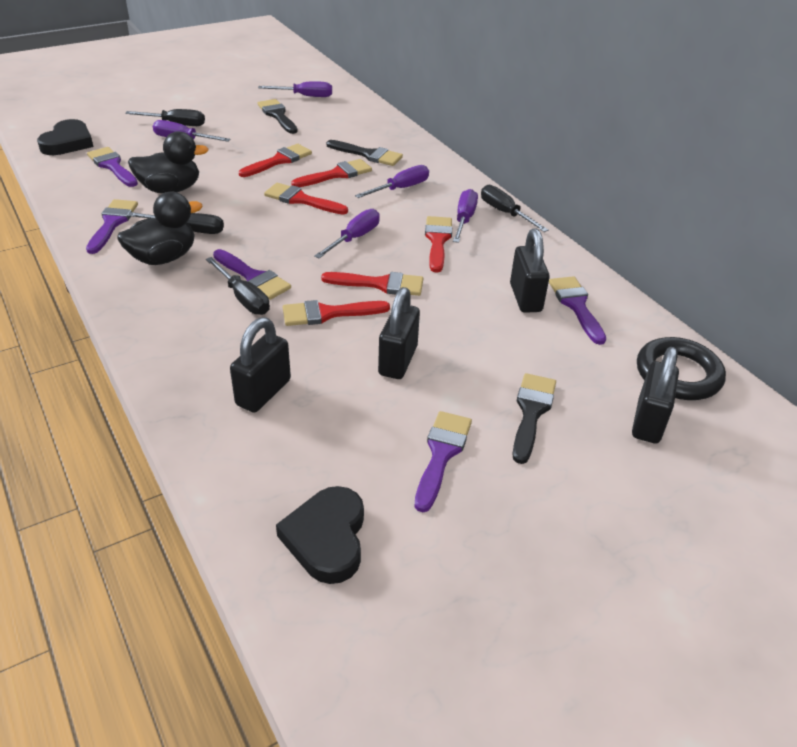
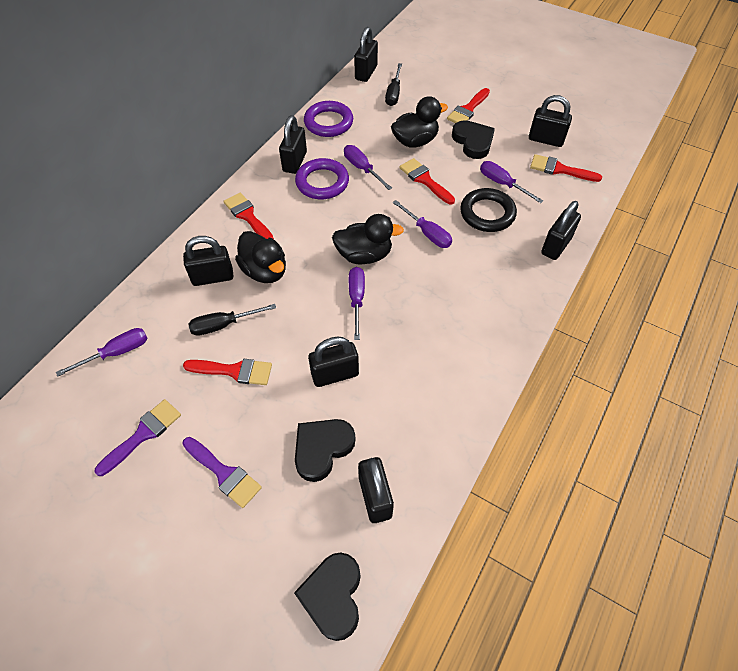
black brush: 3 -> 0
black duck: 2 -> 3
black heart: 2 -> 3
black padlock: 4 -> 7
black screwdriver: 4 -> 2
purple brush: 5 -> 2
purple ring: 0 -> 2
red brush: 6 -> 5

